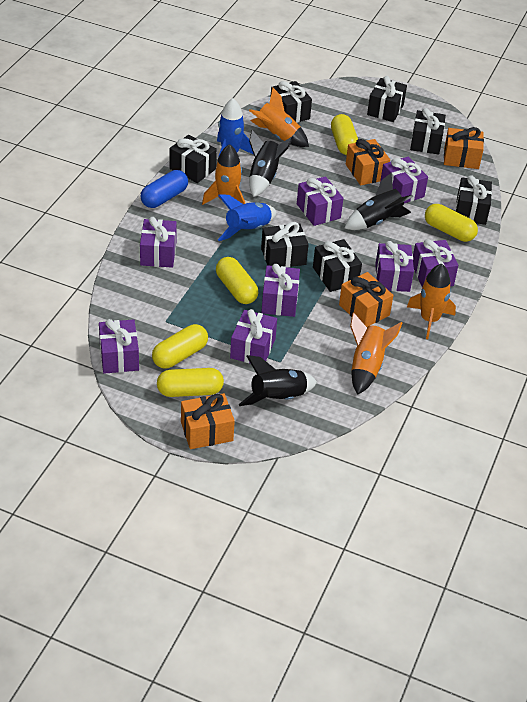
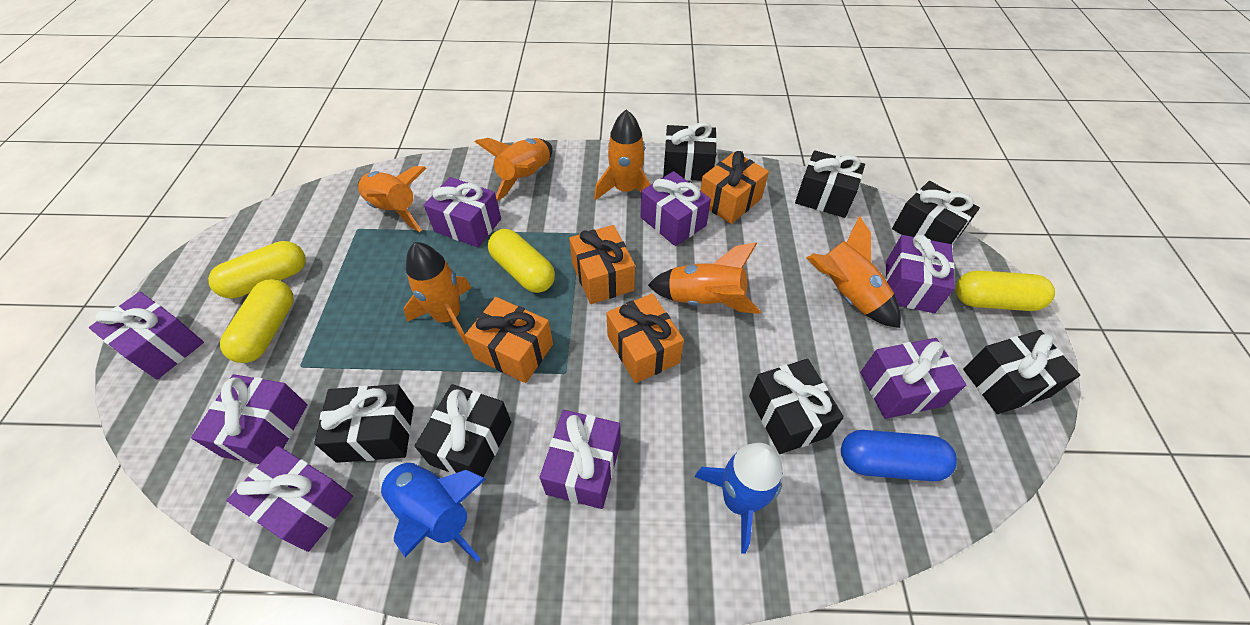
black rocket: 3 -> 0
orange rocket: 4 -> 6
yellow capsule: 5 -> 4

